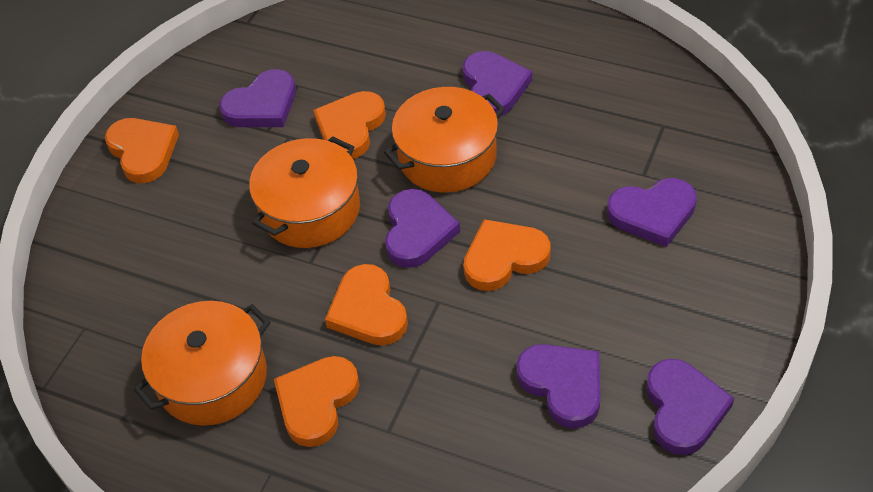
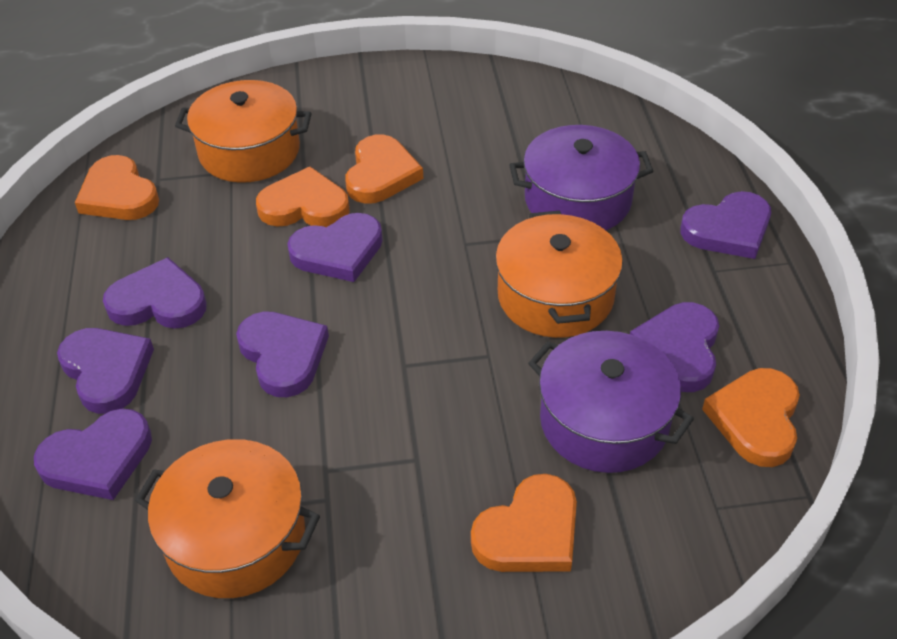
purple heart: 6 -> 7
purple pot: 0 -> 2

